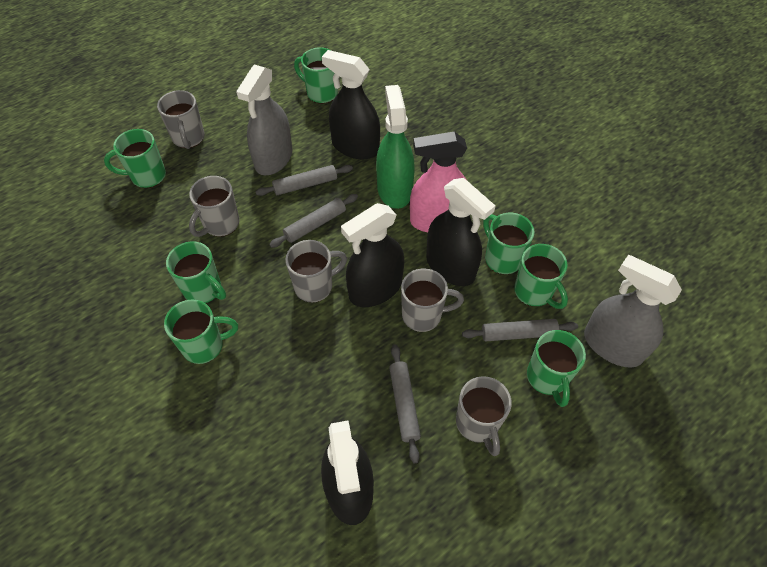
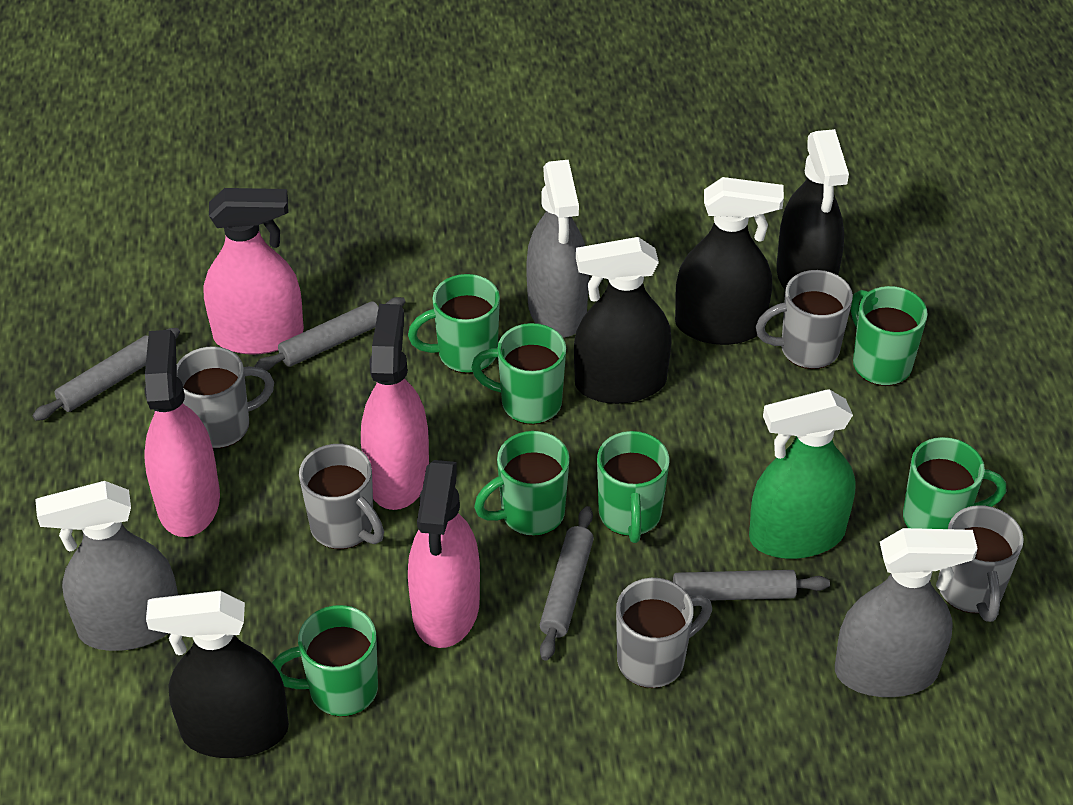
grey spray bottle: 2 -> 3
pink spray bottle: 1 -> 4

